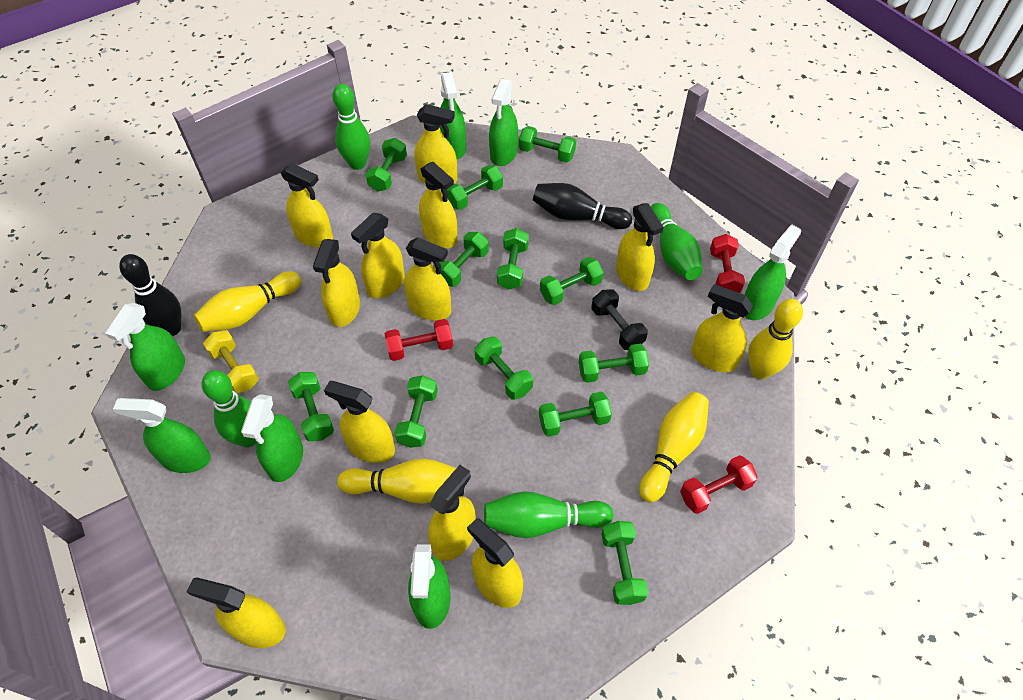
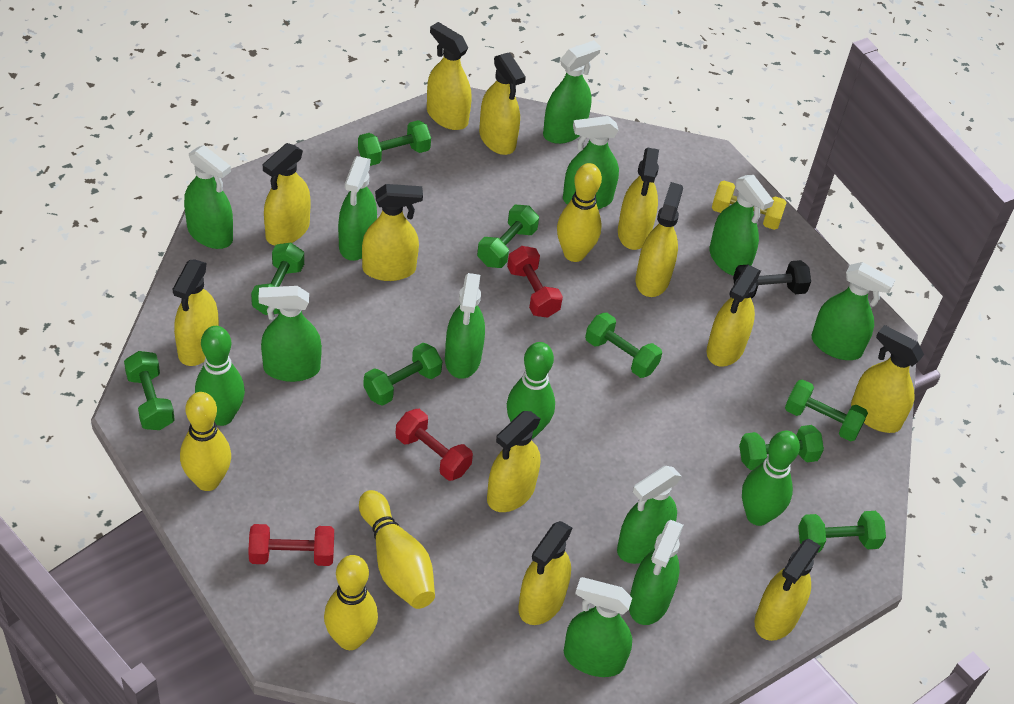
black bowling pin: 2 -> 0
green bowling pin: 4 -> 3
green dumbbell: 12 -> 9
green spray bottle: 7 -> 11

